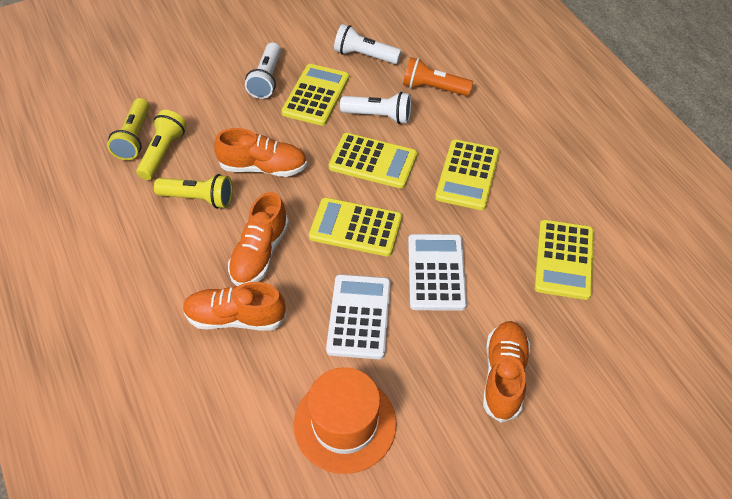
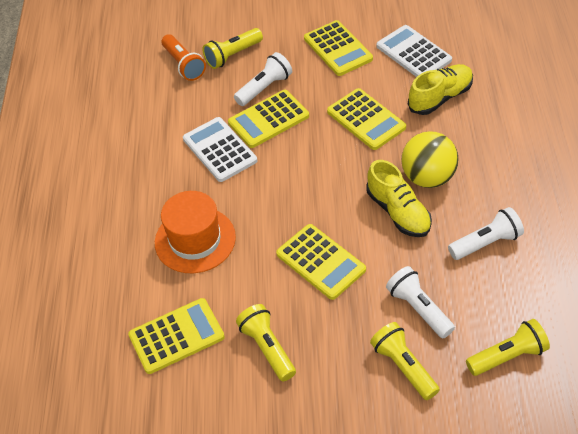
orange shoe: 4 -> 0
yellow ball: 0 -> 1
yellow flashlight: 3 -> 4
yellow shoe: 0 -> 2

